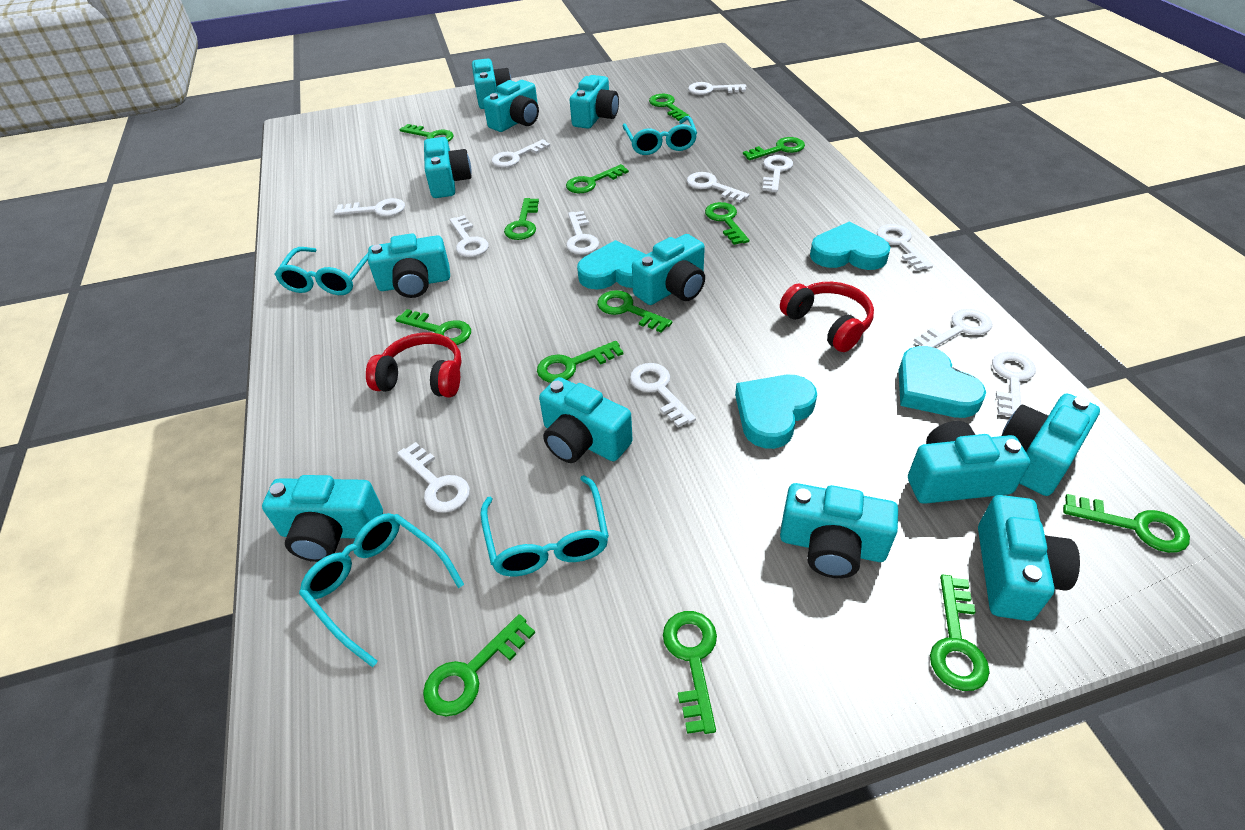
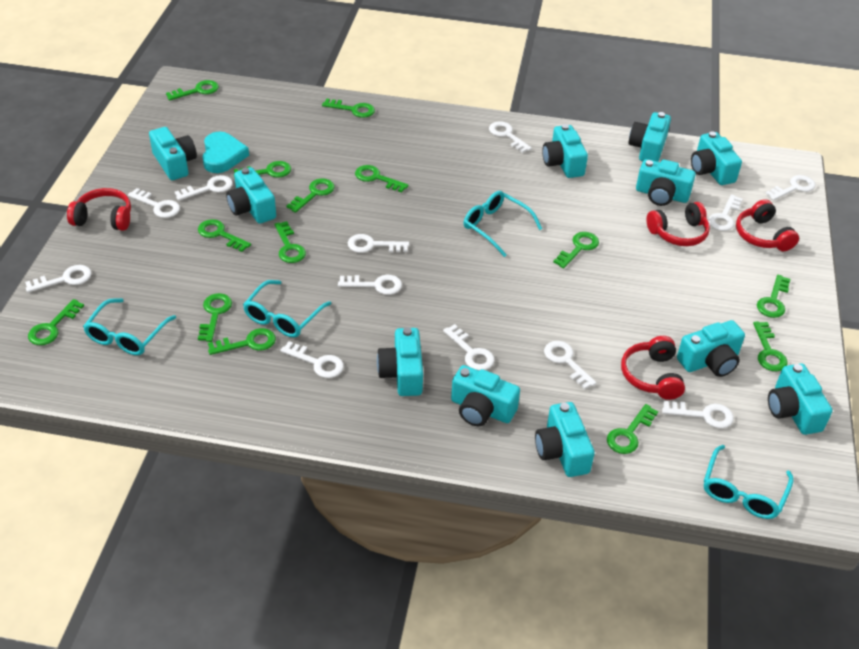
green key: 13 -> 14
red headphones: 2 -> 4
turquoise camera: 12 -> 11
turquoise heart: 4 -> 1

